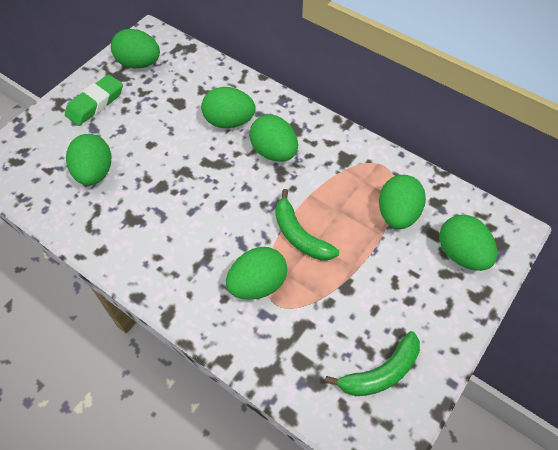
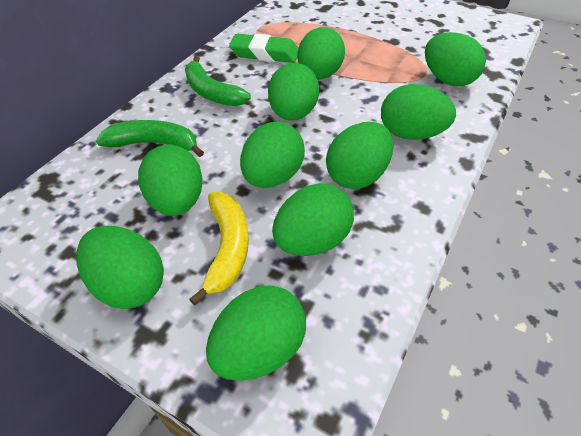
green egg: 7 -> 10
yellow banana: 0 -> 1

